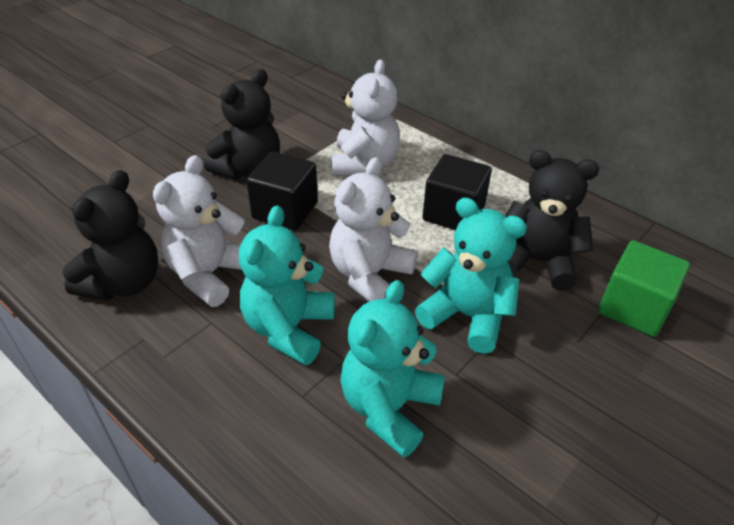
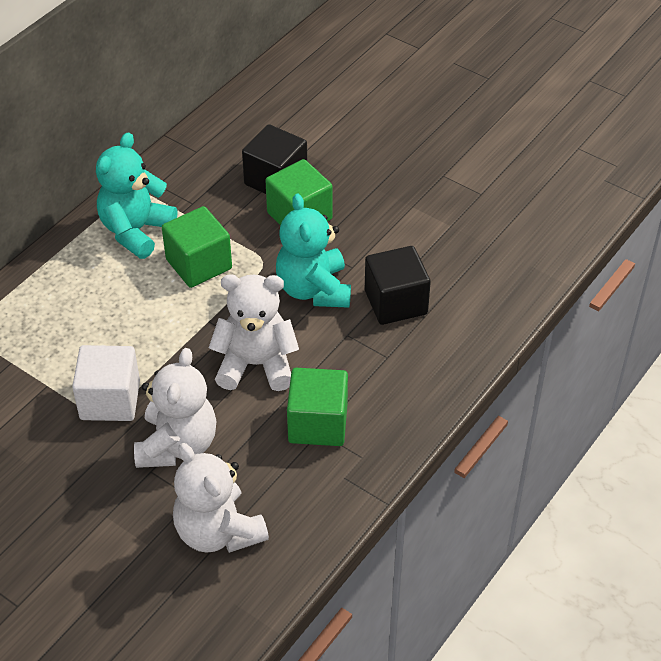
black teddy bear: 3 -> 0
green cube: 1 -> 3
turquoise teddy bear: 3 -> 2
white cube: 0 -> 1

